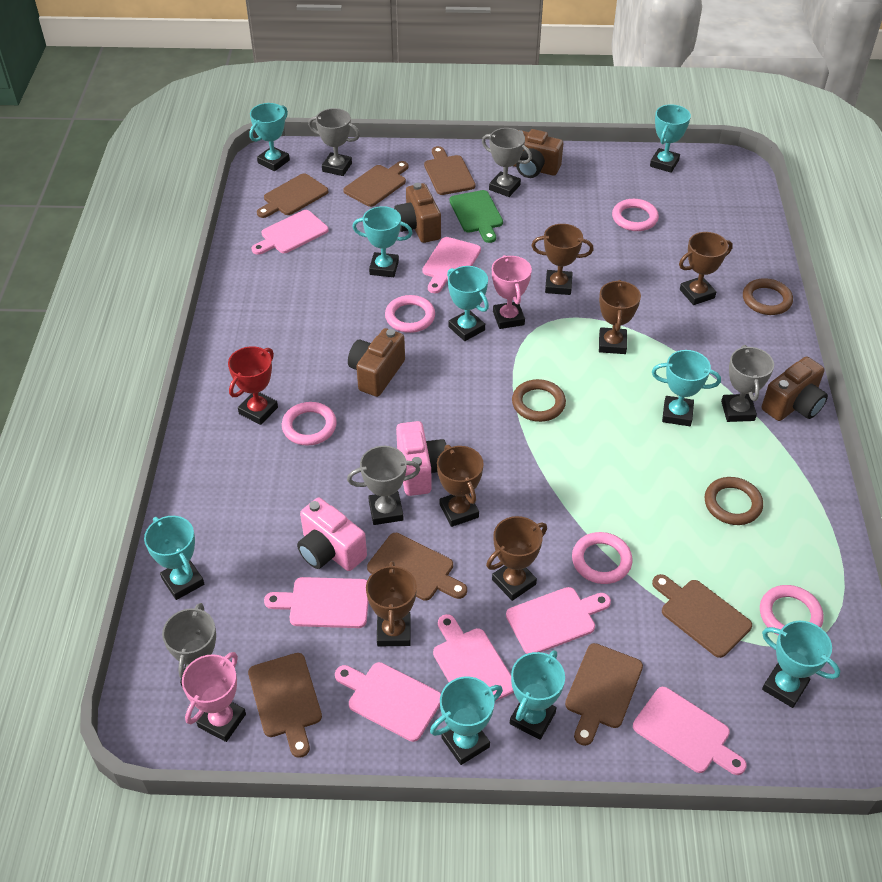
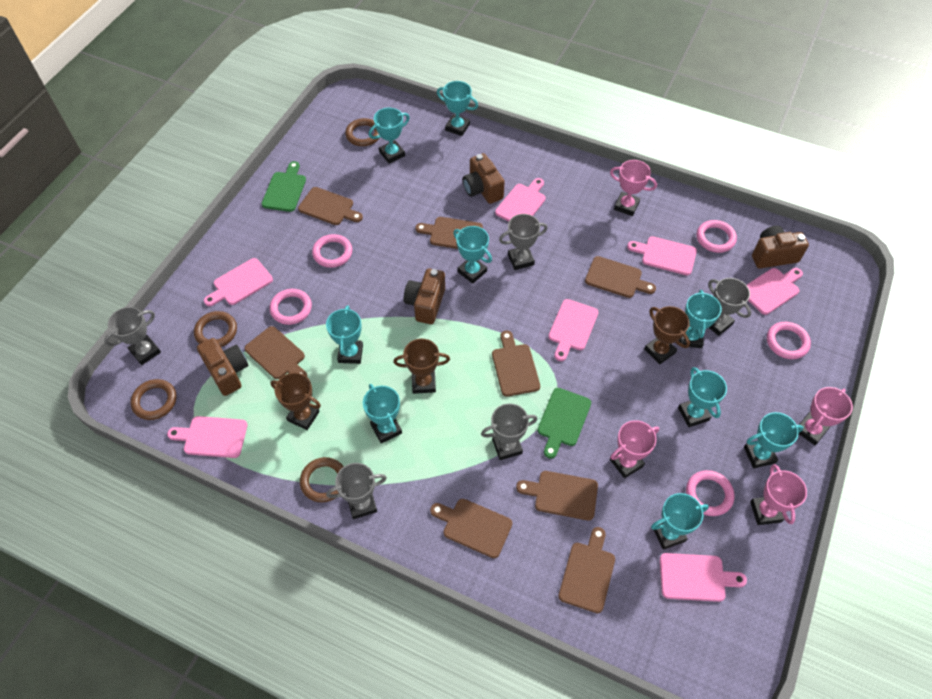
brown cutting board: 7 -> 8
brown ring: 3 -> 4
brown trophy: 6 -> 3
green cutting board: 1 -> 2
pink camera: 2 -> 0
pink trophy: 2 -> 4
red trophy: 1 -> 0

